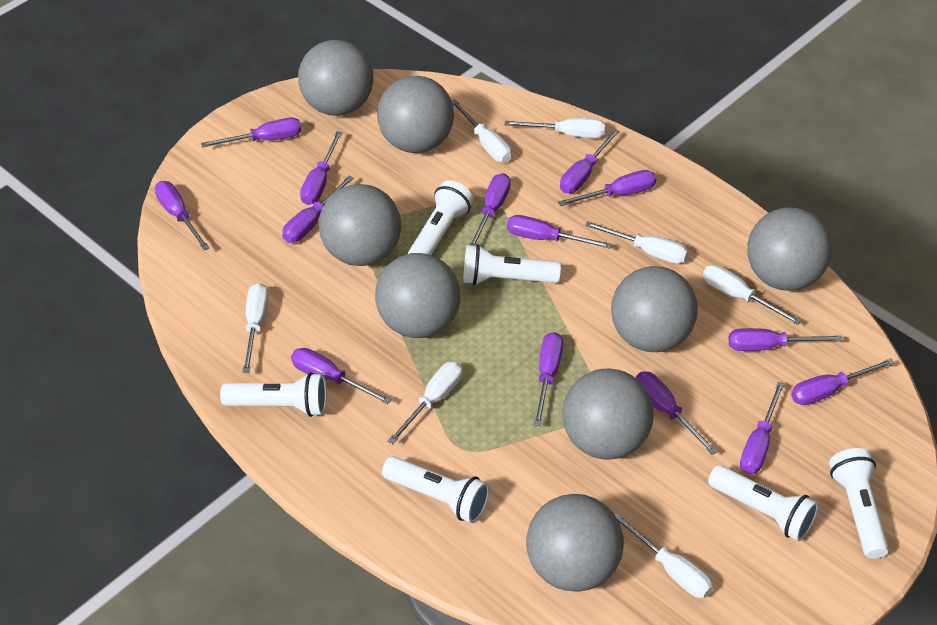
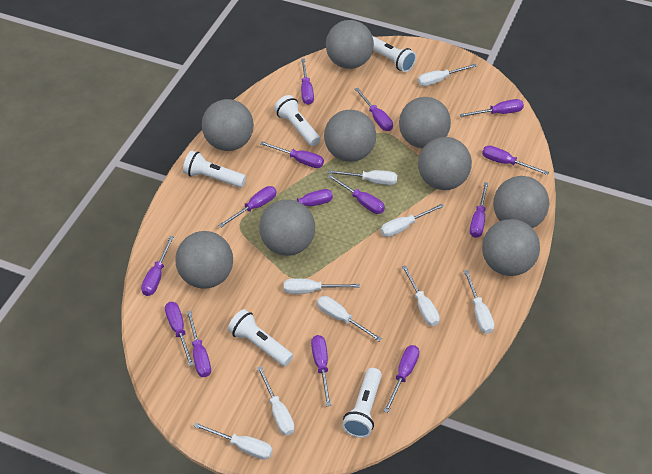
grey ball: 8 -> 9
white flashlight: 6 -> 5
white screwdriver: 7 -> 9

